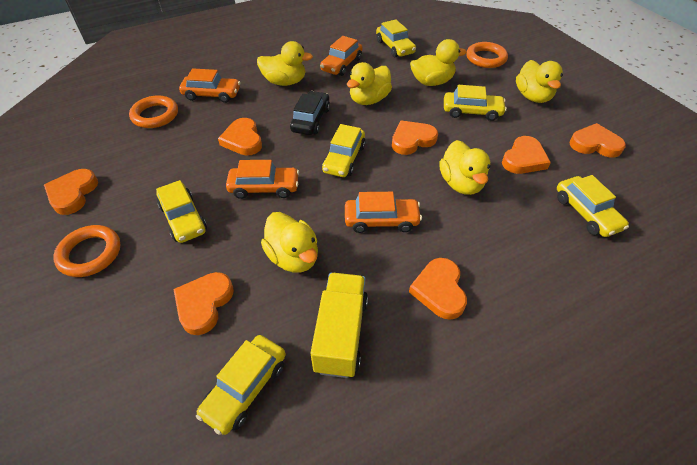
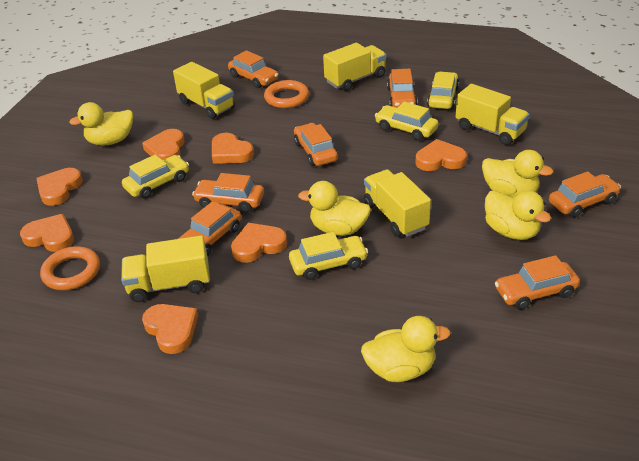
black car: 1 -> 0
orange car: 4 -> 7
orange ring: 3 -> 2
yellow car: 6 -> 4
yellow duck: 6 -> 5
yellow truck: 1 -> 5

